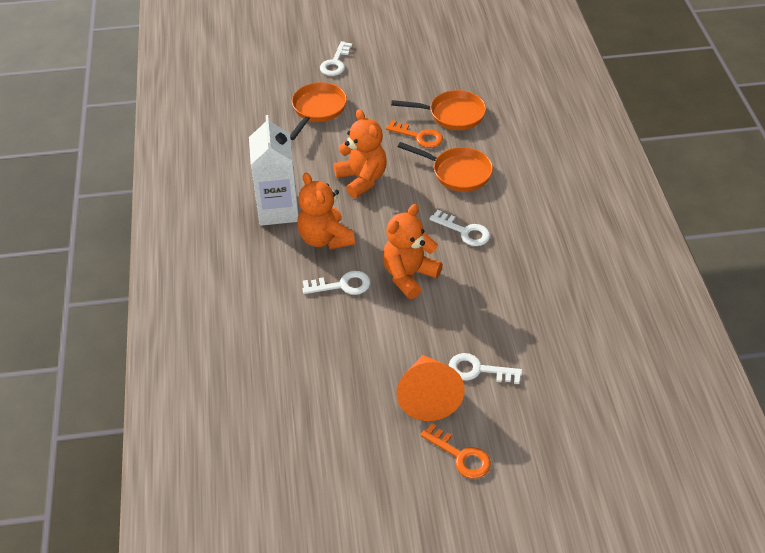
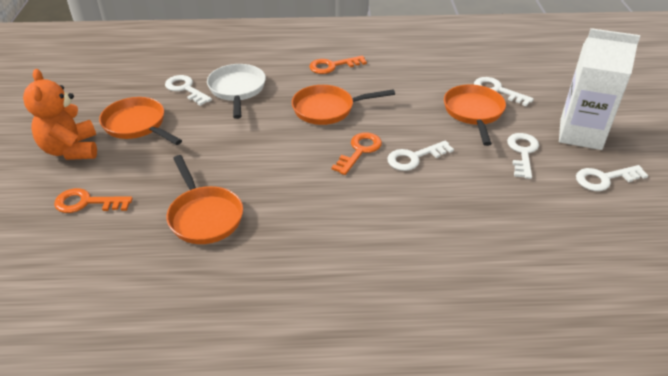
orange cone: 1 -> 0
orange key: 2 -> 3
orange pan: 3 -> 4
orange teddy bear: 3 -> 1
white key: 4 -> 5
white pan: 0 -> 1

